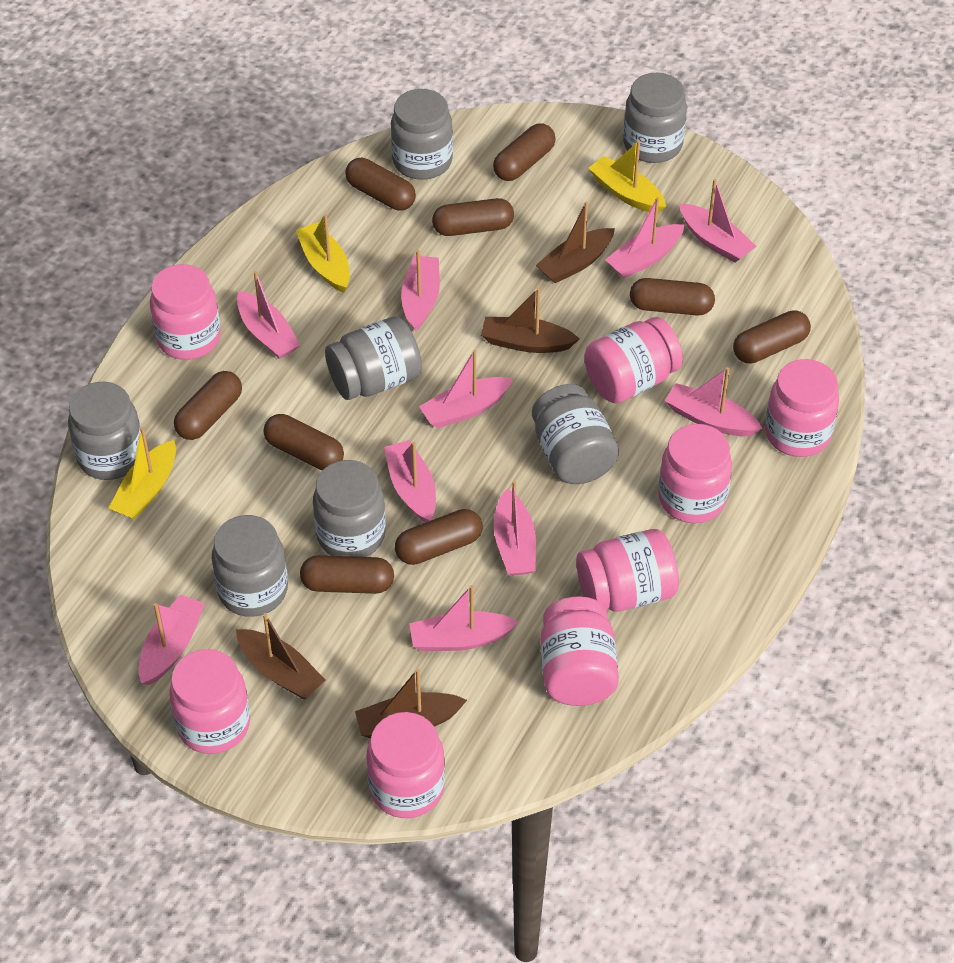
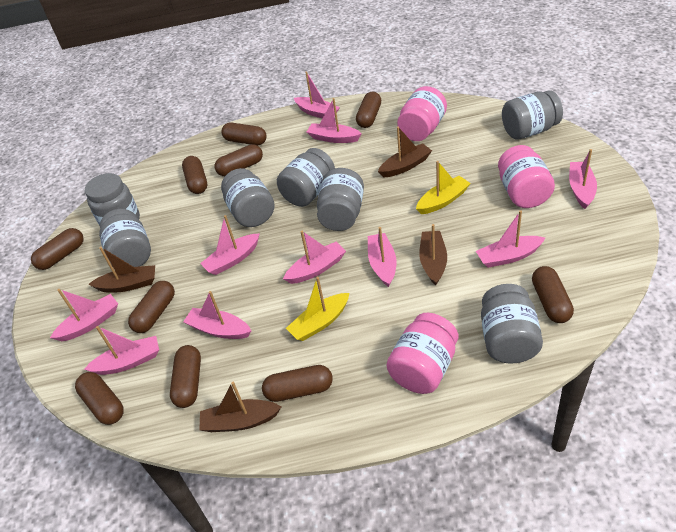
brown capsule: 9 -> 10
pink jar: 8 -> 3
yellow boat: 3 -> 2

